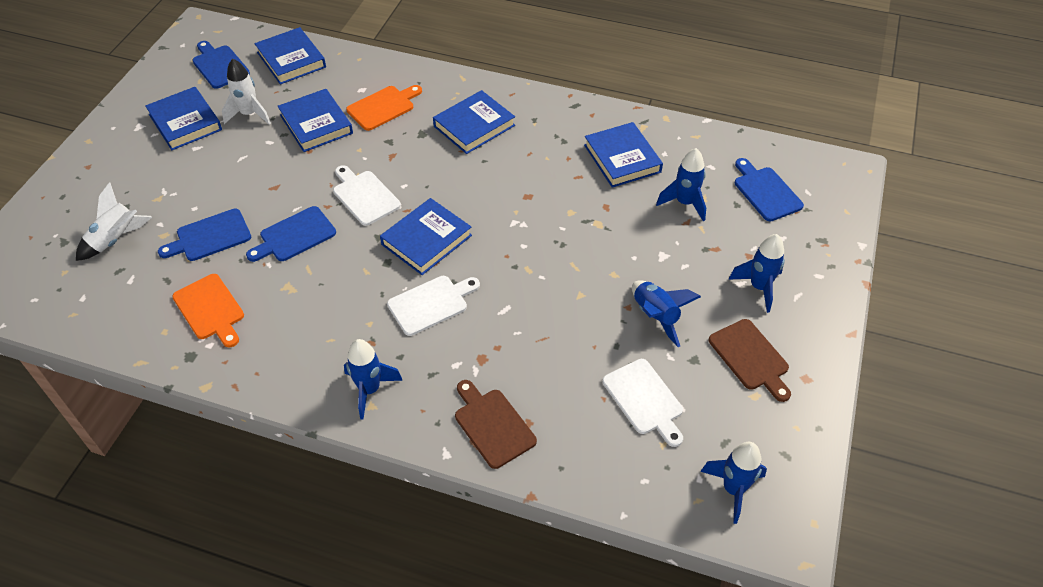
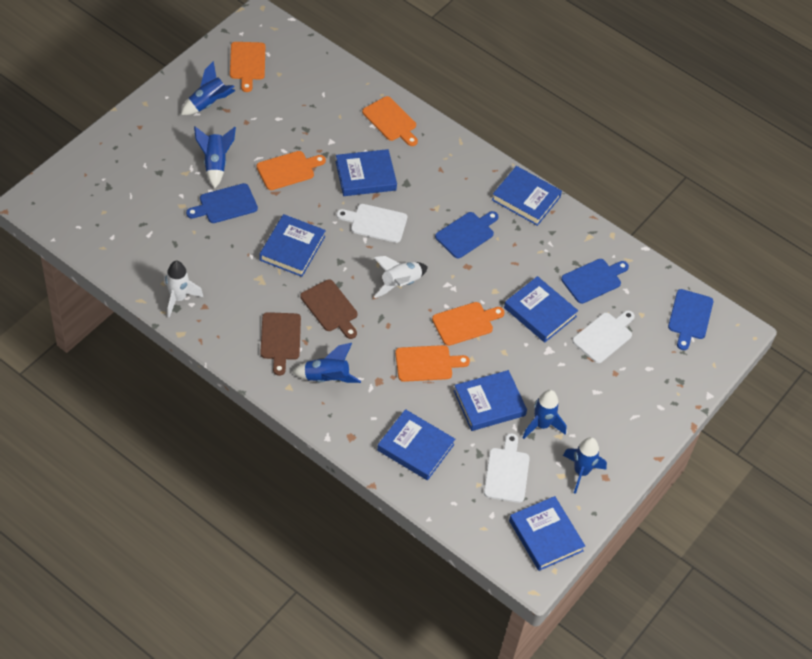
blue book: 6 -> 7
orange cutting board: 2 -> 5

